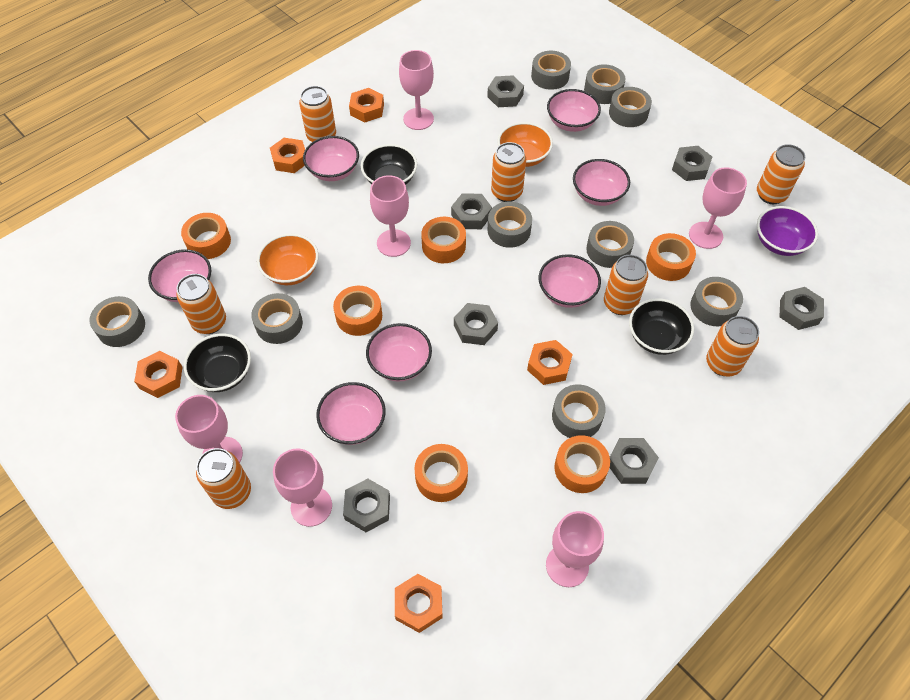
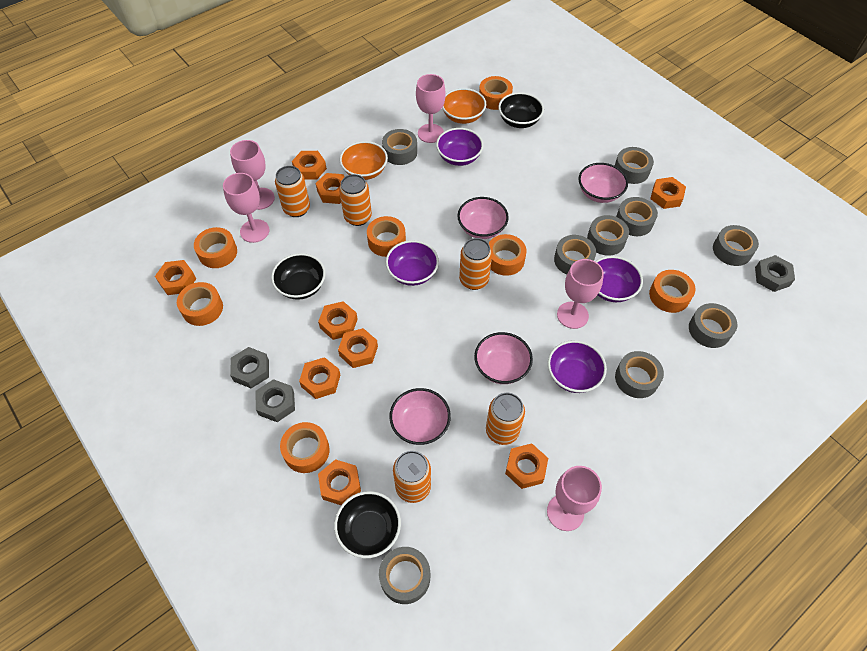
grey nut: 7 -> 3
orange can: 7 -> 5
orange nut: 5 -> 9
orange tape: 6 -> 7
pink bowl: 7 -> 4
pink goblet: 6 -> 5
purple bowl: 1 -> 4

